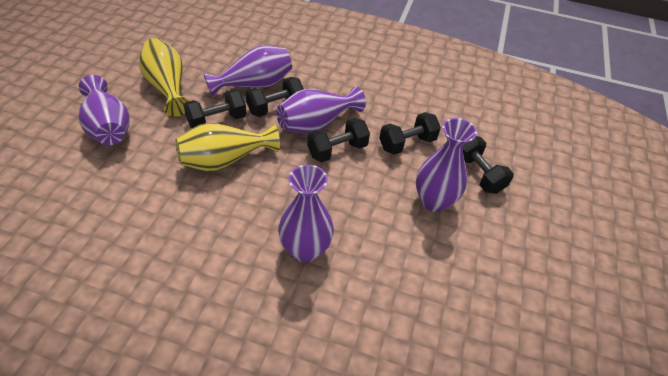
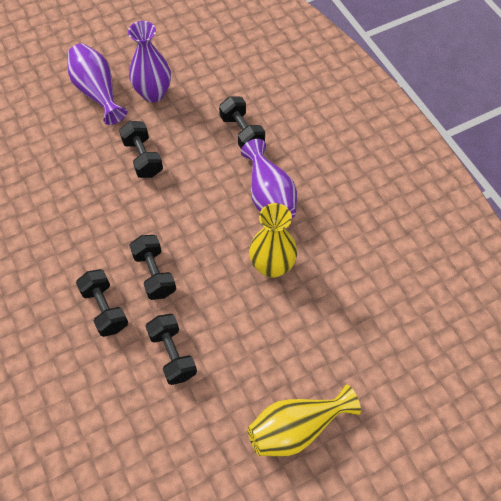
purple vase: 5 -> 3

